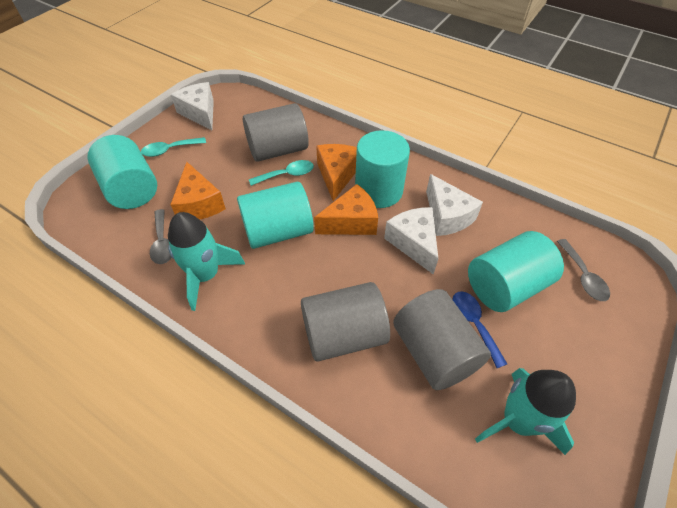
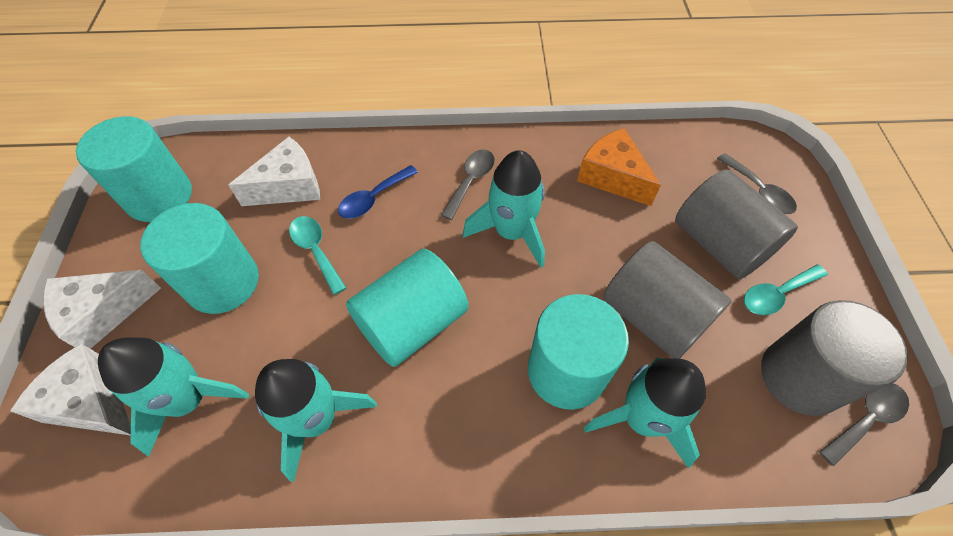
grey spoon: 2 -> 3
orange cheese: 3 -> 1
turquoise rocket: 2 -> 4

